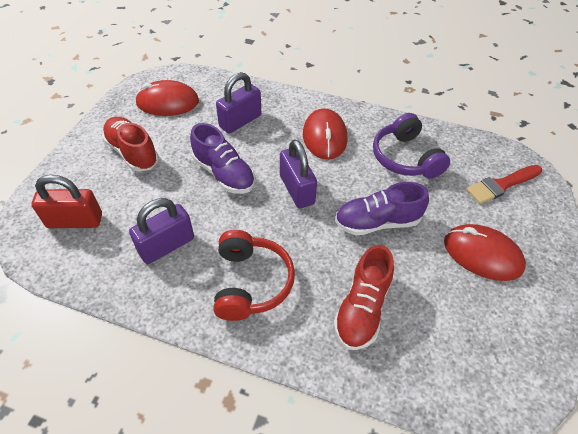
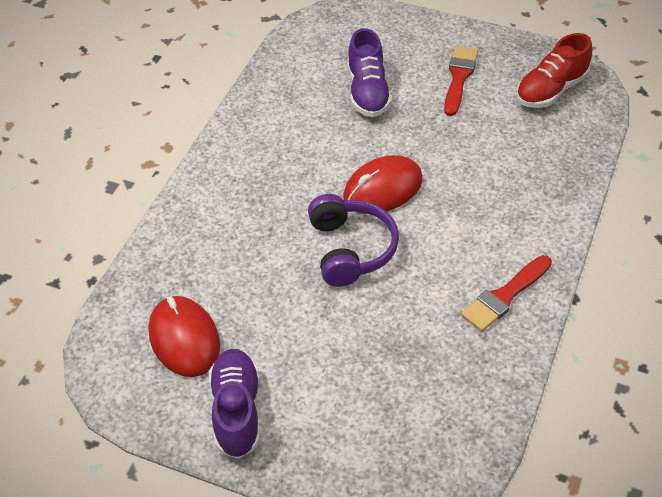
purple padlock: 3 -> 0
red brush: 1 -> 2
red headphones: 1 -> 0
red mouse: 3 -> 2
red padlock: 1 -> 0
red shoe: 2 -> 1

